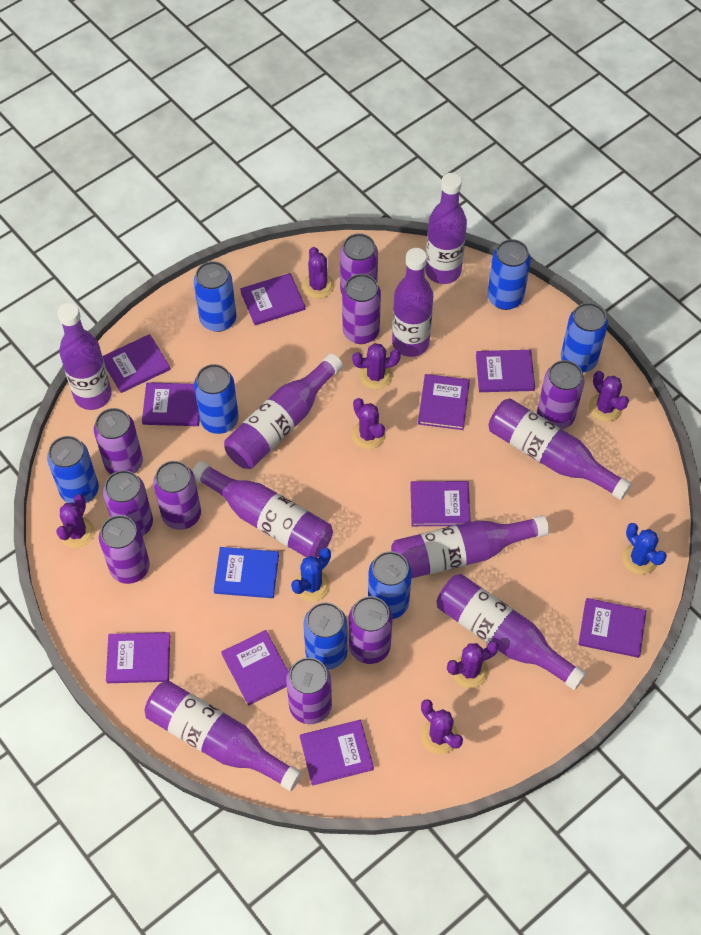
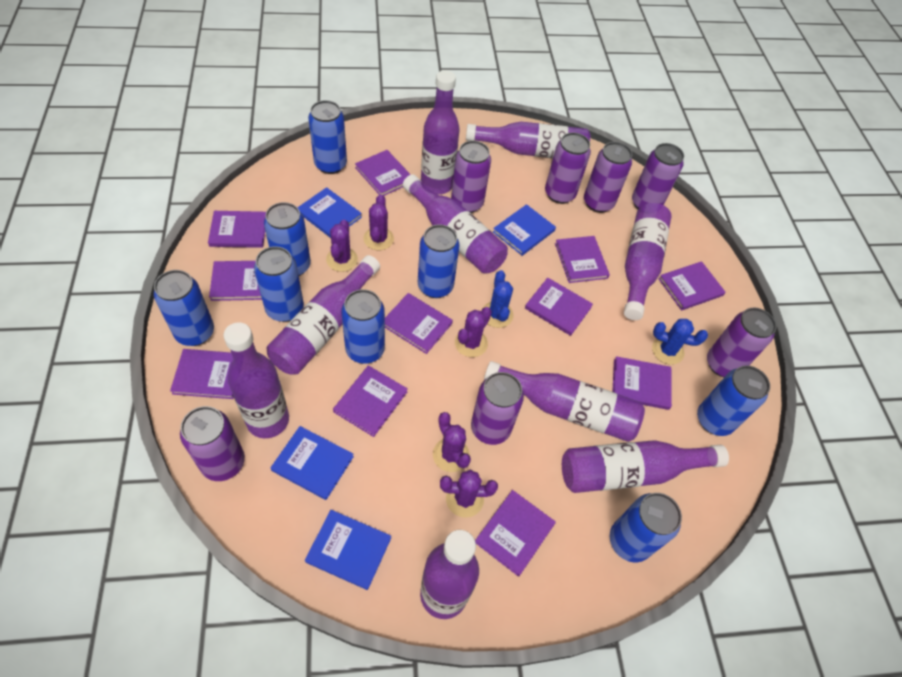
blue book: 1 -> 4
blue can: 7 -> 8
purple book: 10 -> 11
purple cactus: 7 -> 5
purple can: 9 -> 7

